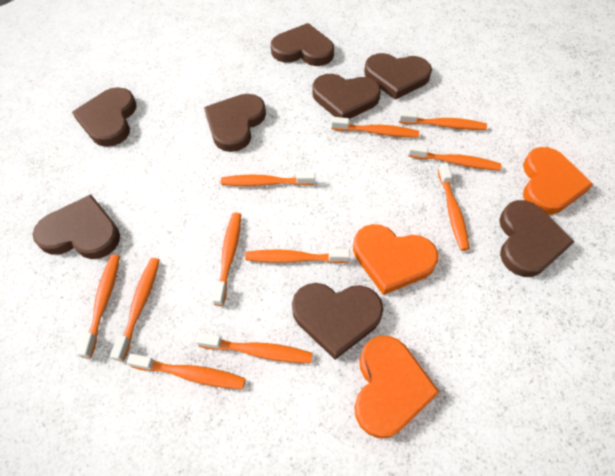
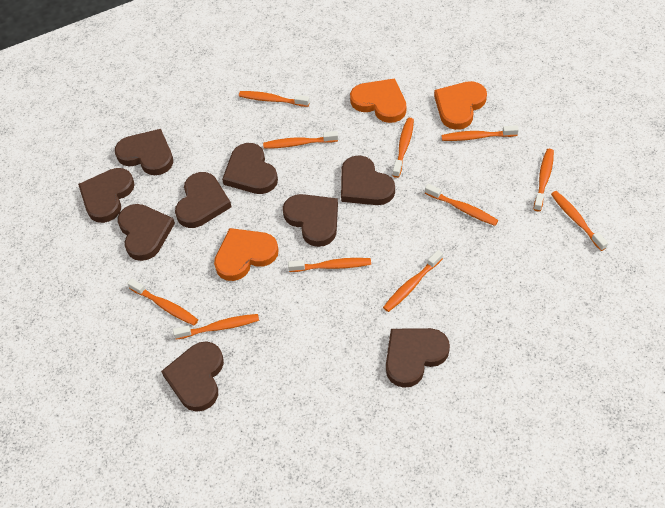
brown heart: 8 -> 9

